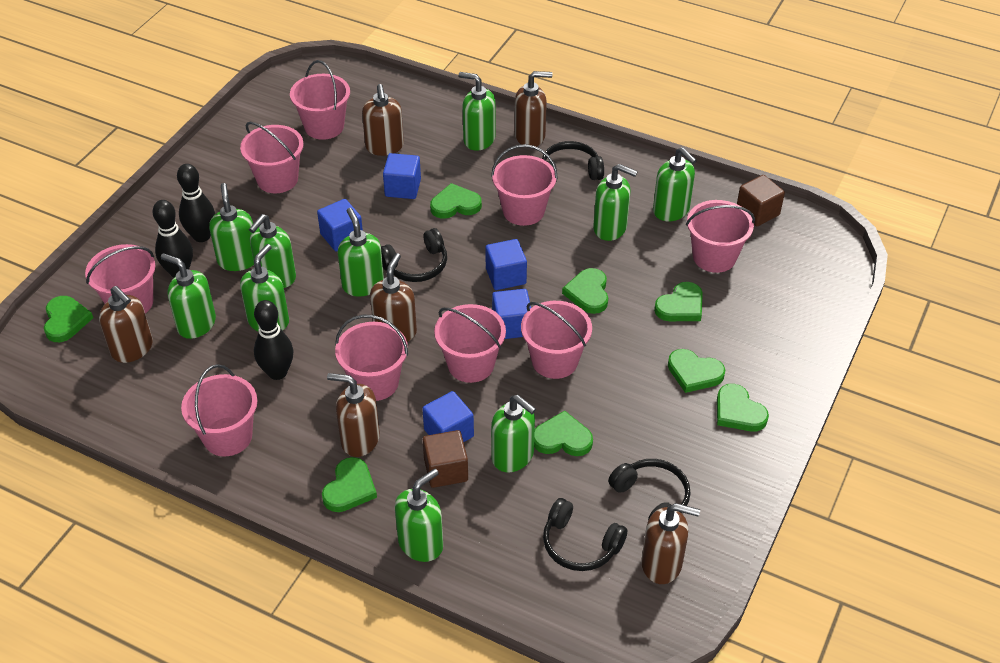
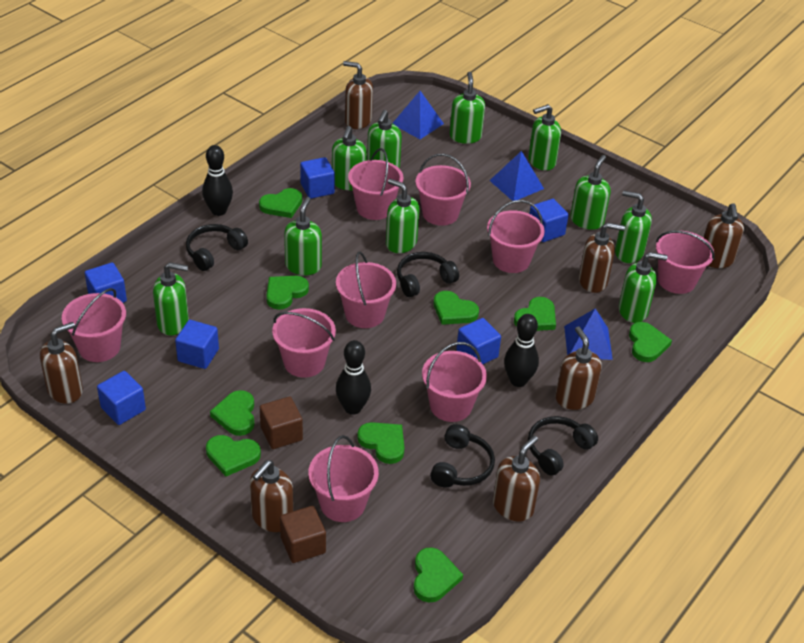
blue cube: 5 -> 6
blue pyramid: 0 -> 3
brown soap dispenser: 6 -> 7
green heart: 8 -> 9

